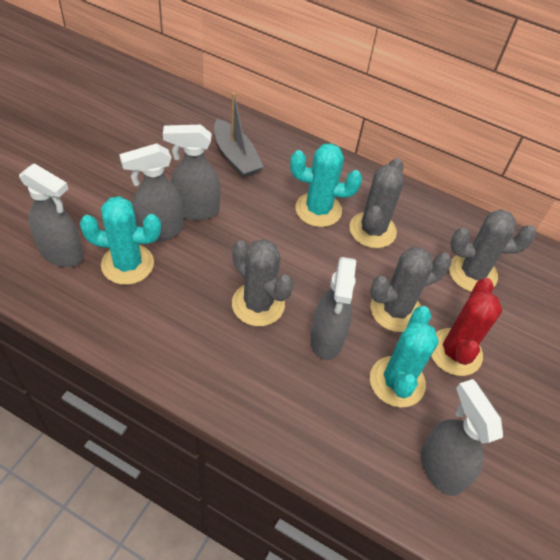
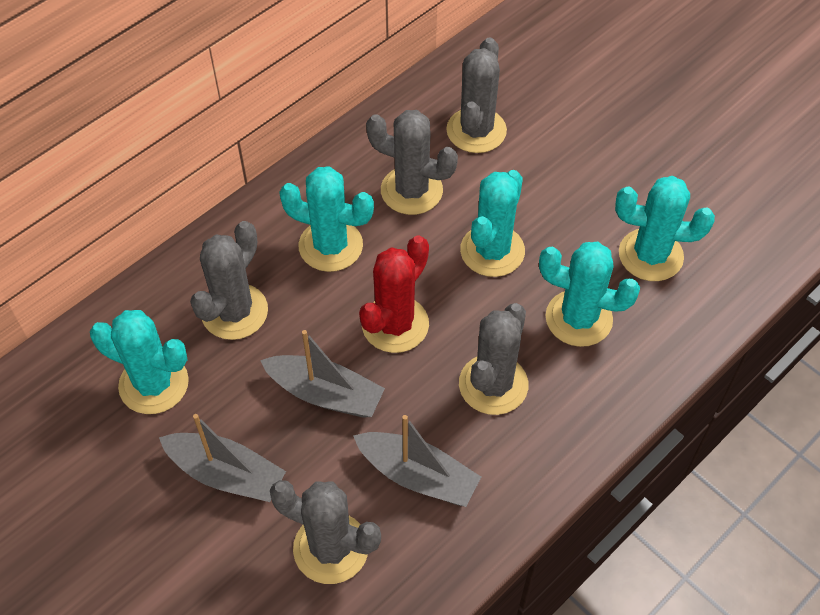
grey boat: 1 -> 3
grey cactus: 4 -> 5
grey spray bottle: 5 -> 0
turquoise cactus: 3 -> 5

